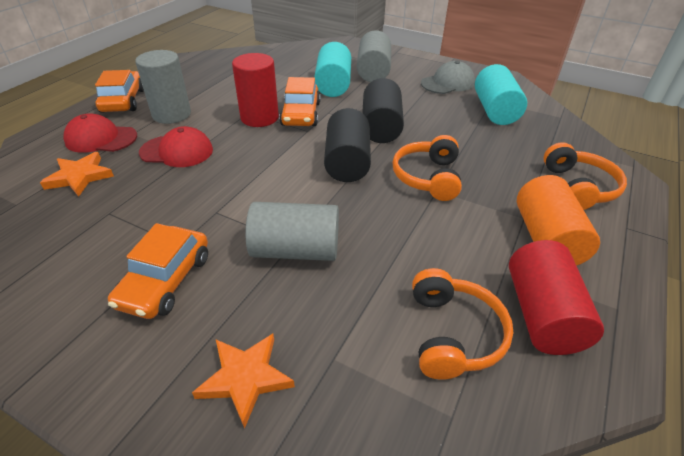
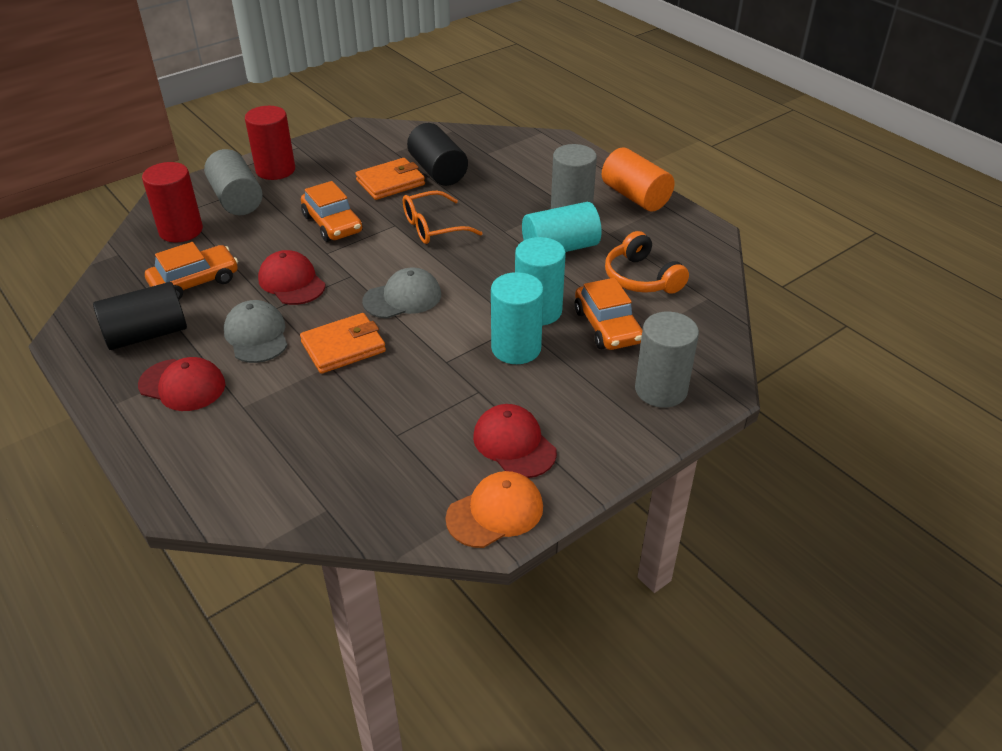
grey cap: 1 -> 2
orange cap: 0 -> 1
orange glasses: 0 -> 1
orange headphones: 3 -> 1
orange star: 2 -> 0
orange wallet: 0 -> 2
red cap: 2 -> 3
turquoise cylinder: 2 -> 3

